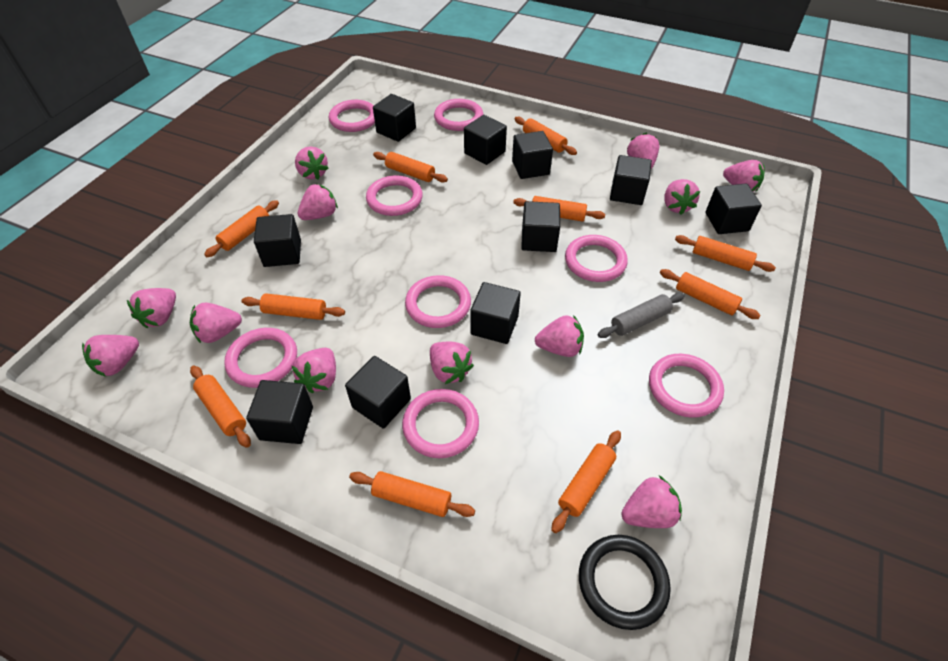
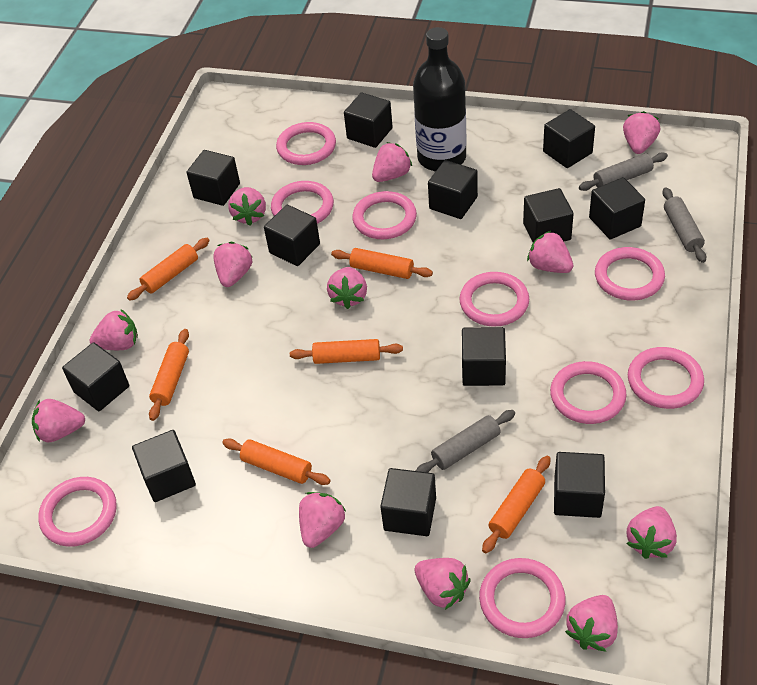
black bottle: 0 -> 1
black cube: 10 -> 12
black ring: 1 -> 0
grey rolling pin: 1 -> 3
orange rolling pin: 10 -> 6
pink ring: 8 -> 9

